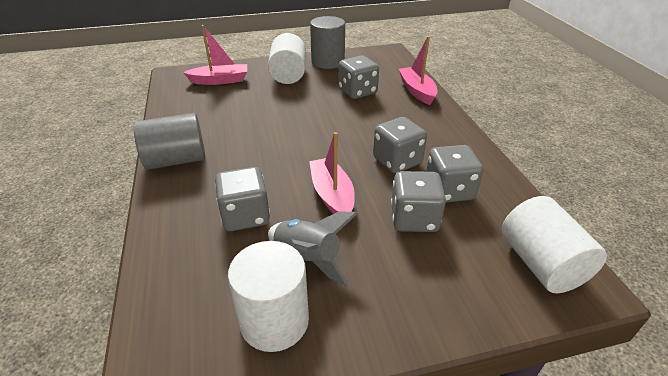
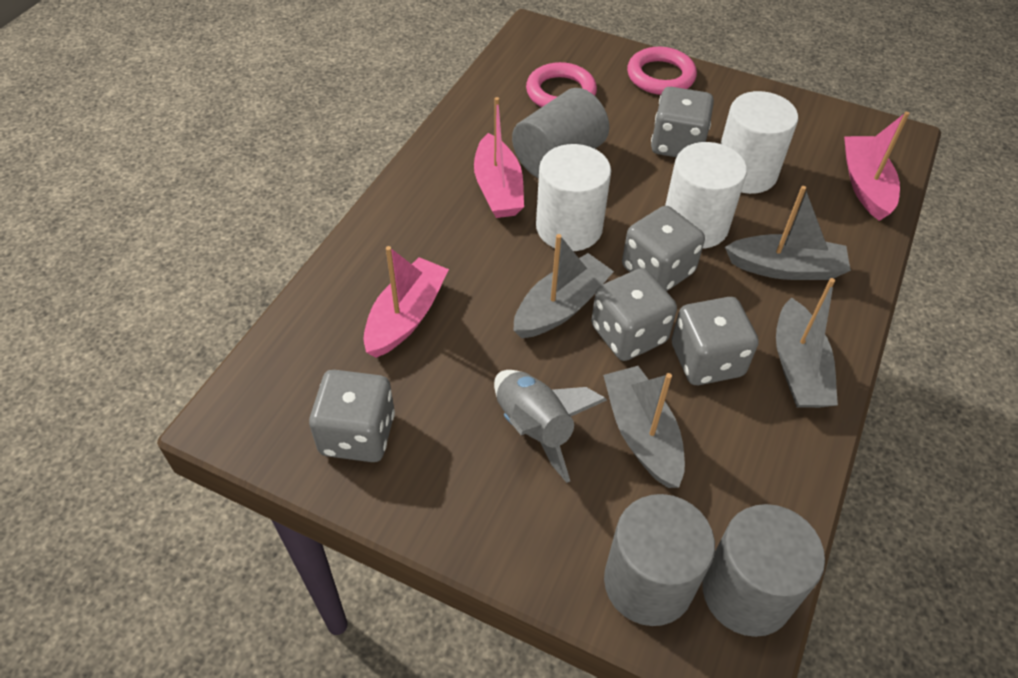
grey boat: 0 -> 4
grey cylinder: 2 -> 3
pink ring: 0 -> 2

